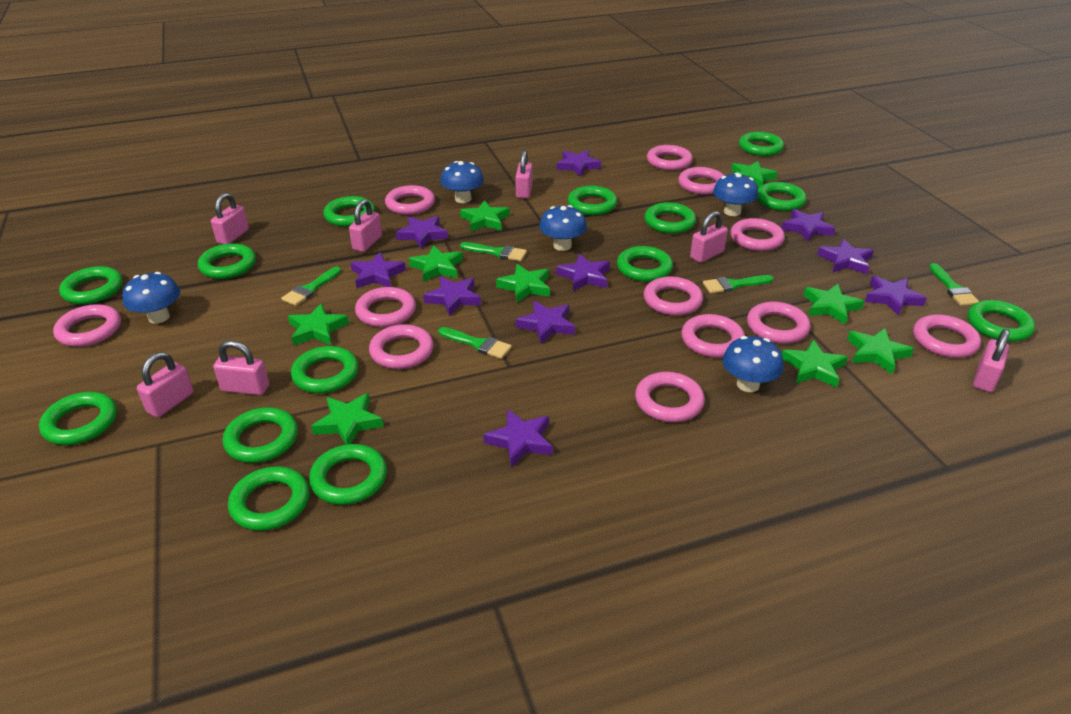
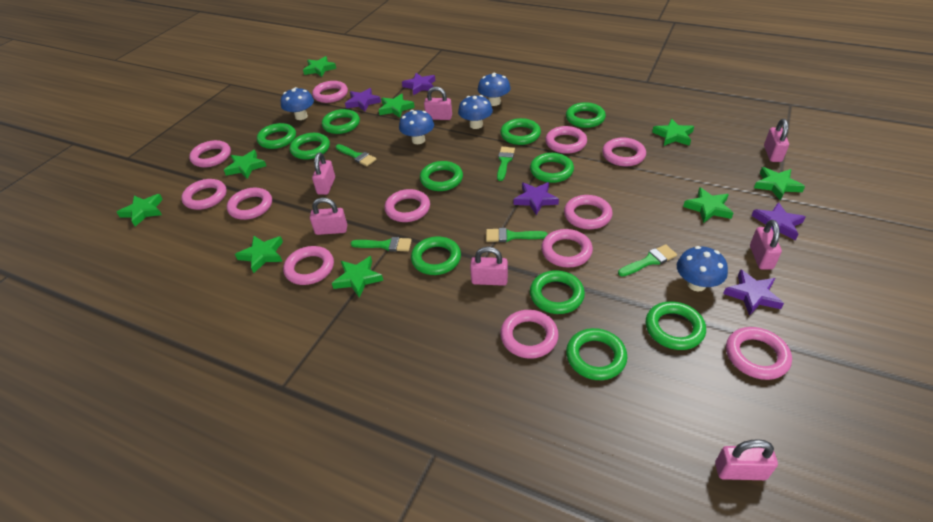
green ring: 14 -> 11
purple star: 10 -> 5

